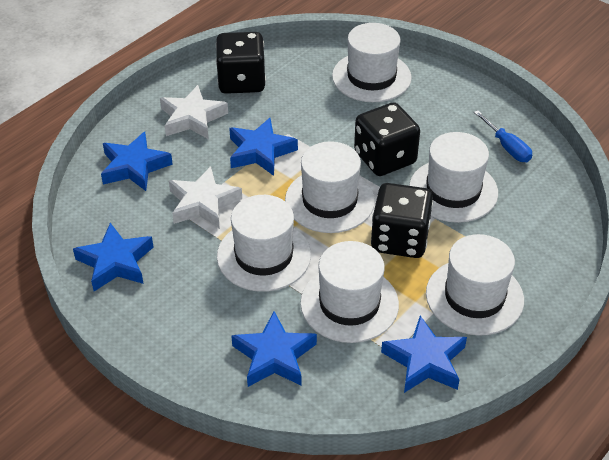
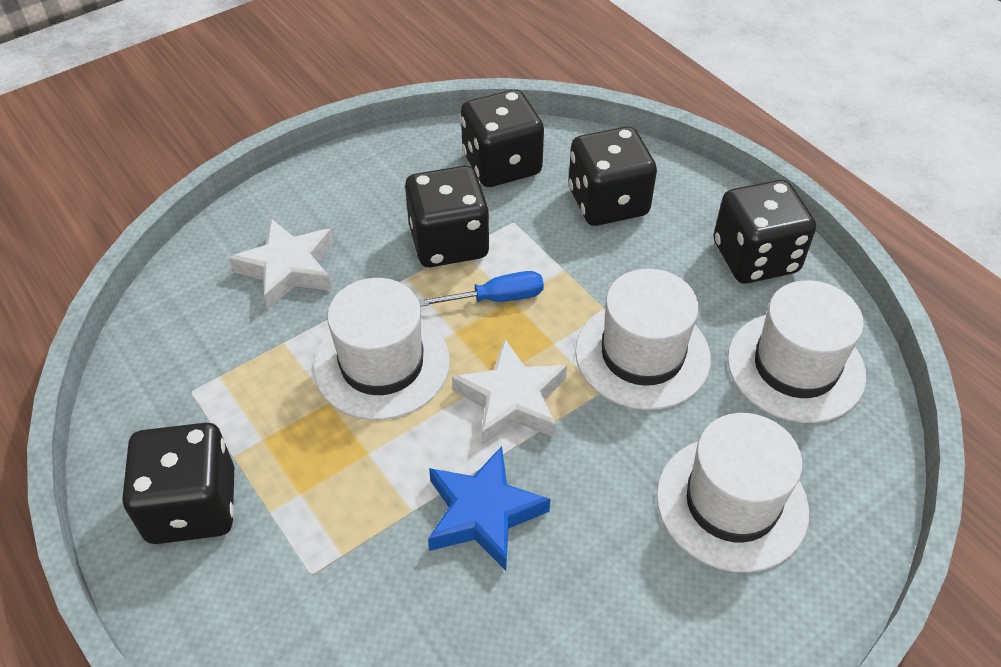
black dice: 3 -> 5
blue star: 5 -> 1
white hat: 6 -> 4

